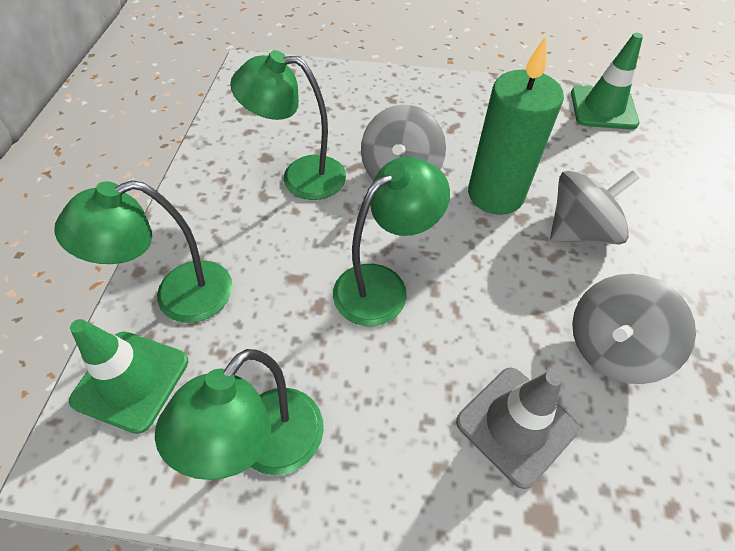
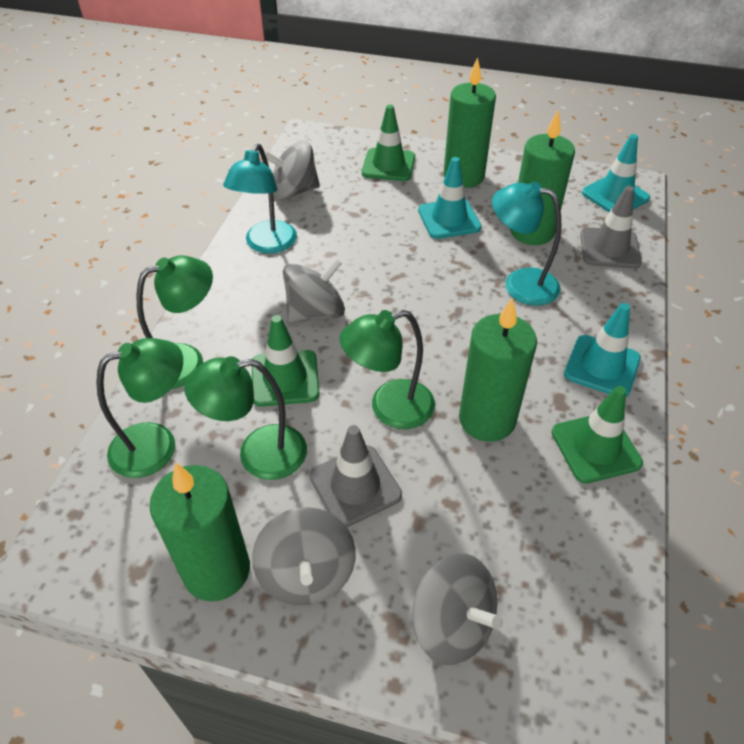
green candle: 1 -> 4
green traffic cone: 2 -> 3
grey spinning top: 3 -> 4
grey traffic cone: 1 -> 2
turquoise lamp: 0 -> 2
turquoise traffic cone: 0 -> 3

